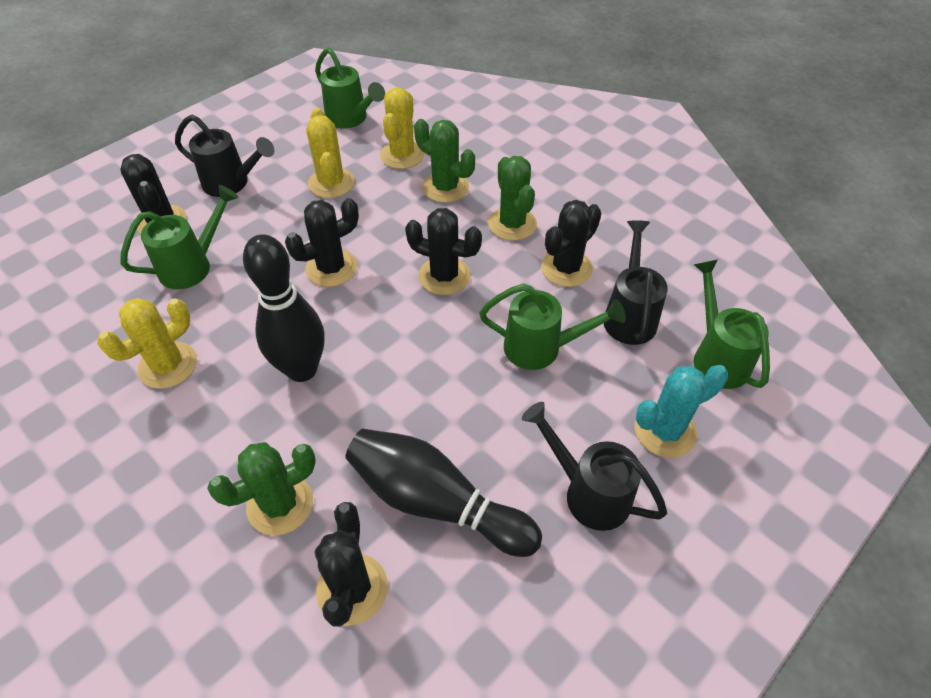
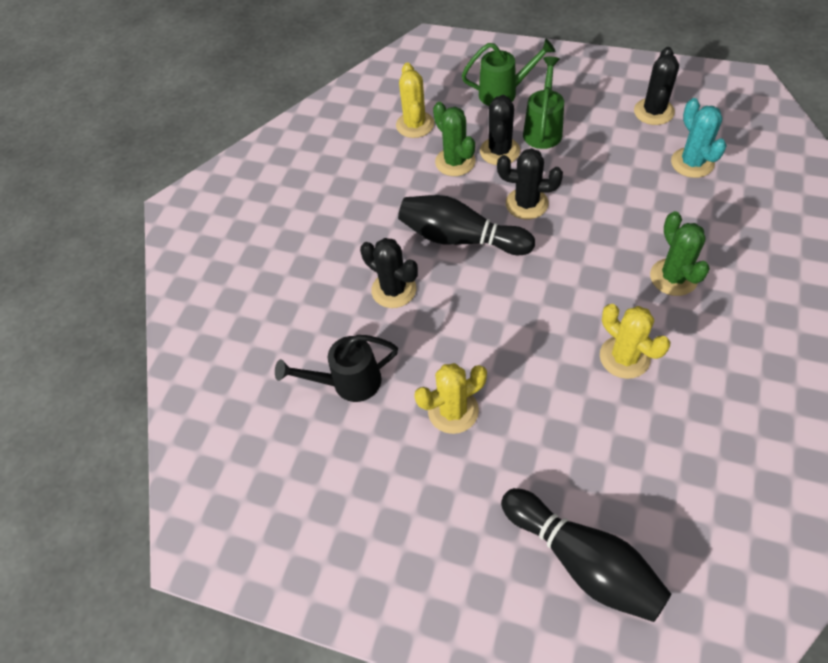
black cactus: 5 -> 4
black watering can: 3 -> 1
green cactus: 3 -> 2
green watering can: 4 -> 2

